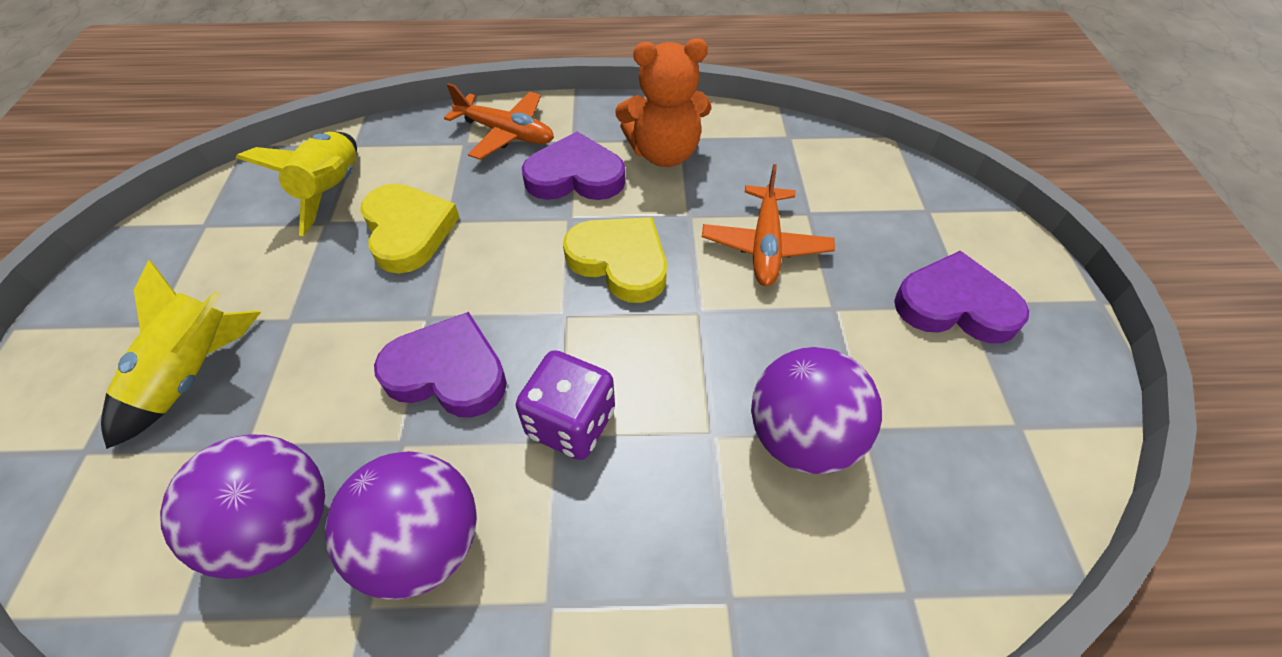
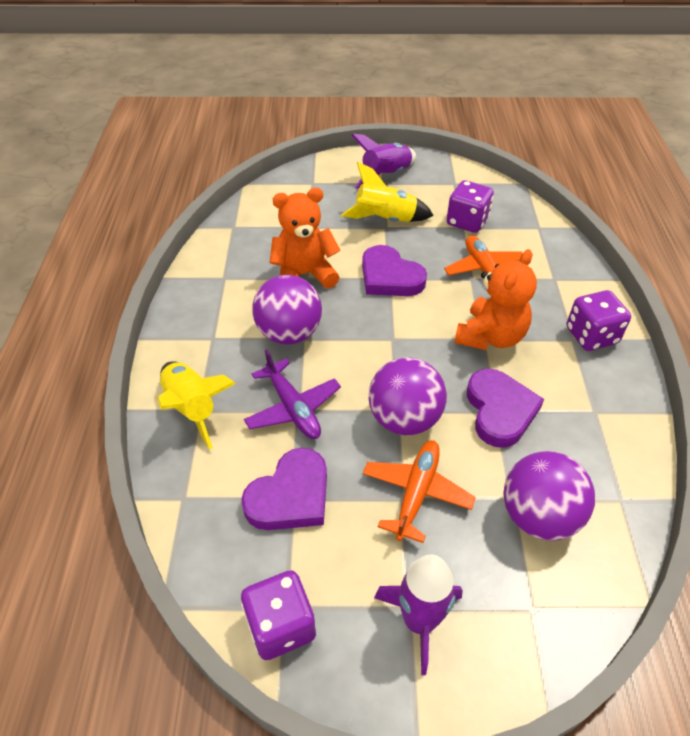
orange teddy bear: 1 -> 2
purple dice: 1 -> 3
purple plane: 0 -> 1
purple rocket: 0 -> 2
yellow heart: 2 -> 0

